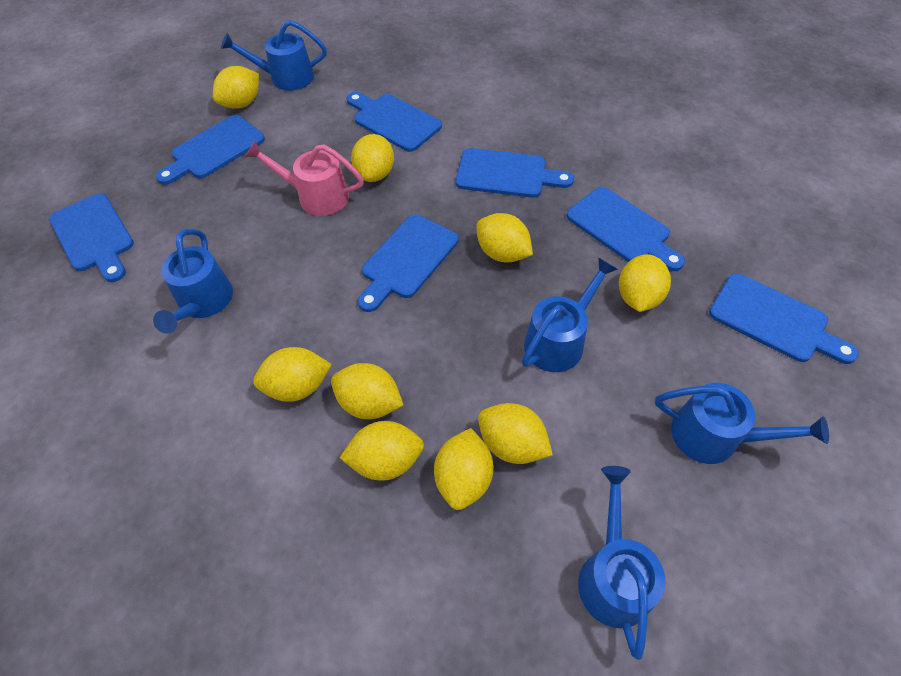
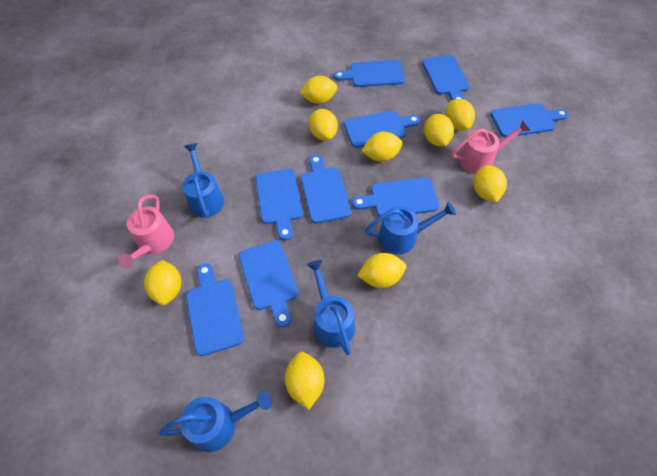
blue cutting board: 7 -> 9
blue watering can: 5 -> 4
pink watering can: 1 -> 2

